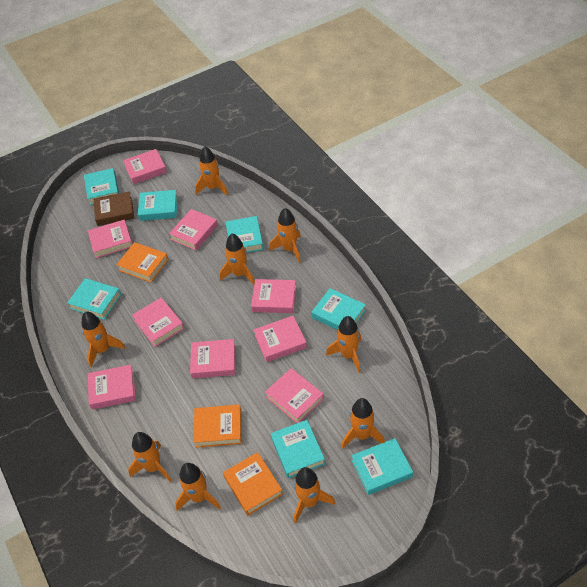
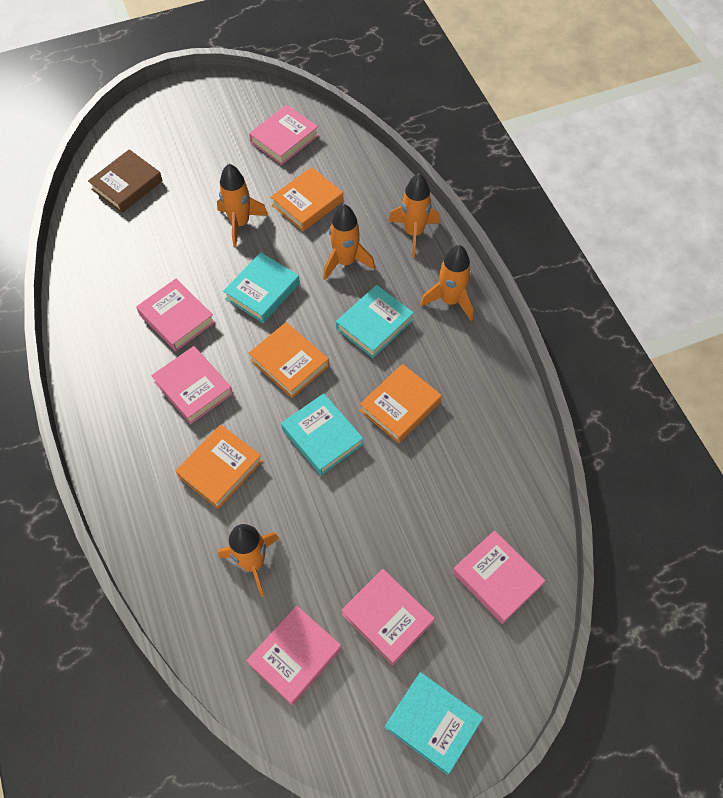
orange book: 3 -> 4
orange rocket: 9 -> 5
pink book: 9 -> 6
turquoise book: 7 -> 4

